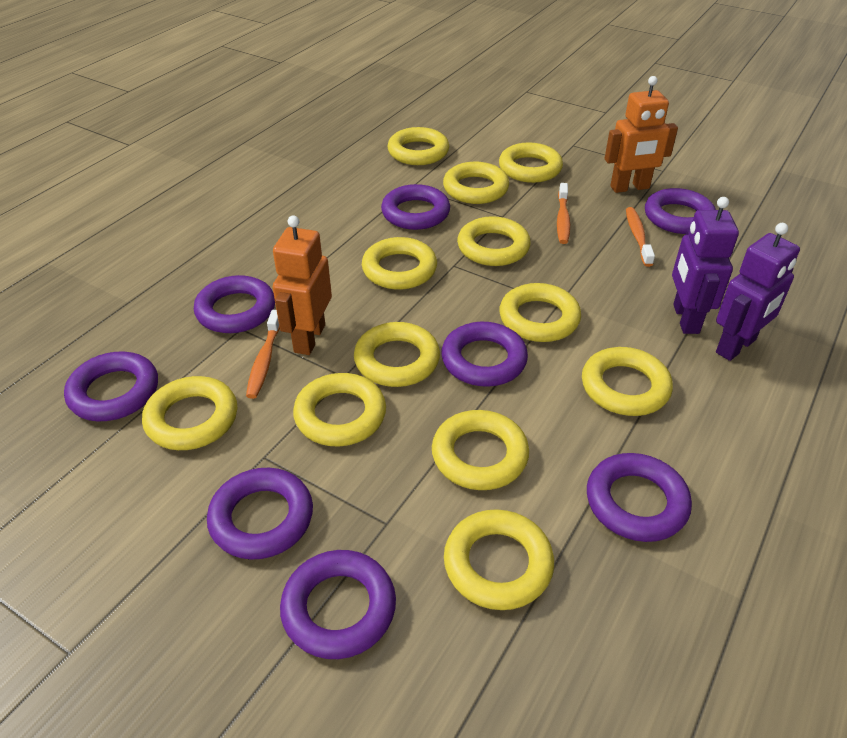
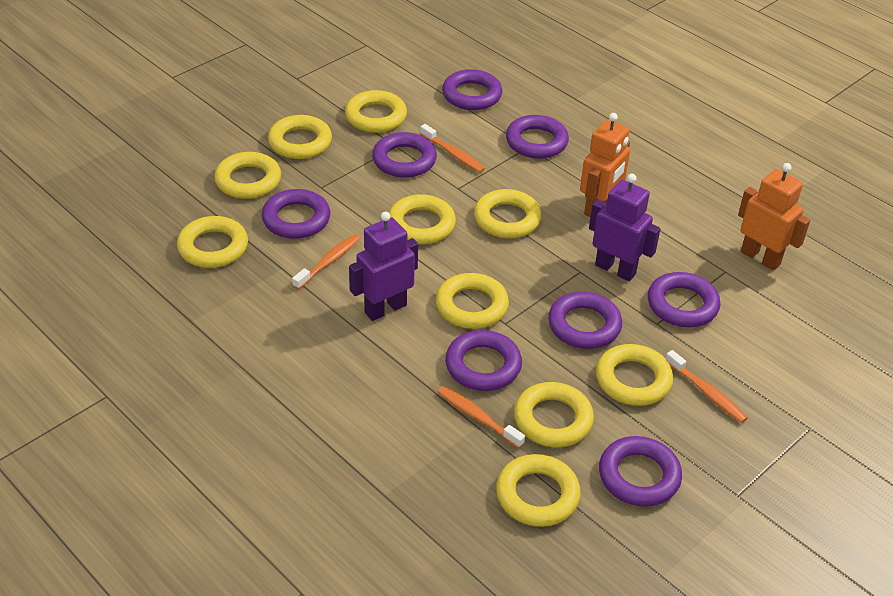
orange toothbrush: 3 -> 4
yellow ring: 12 -> 10

